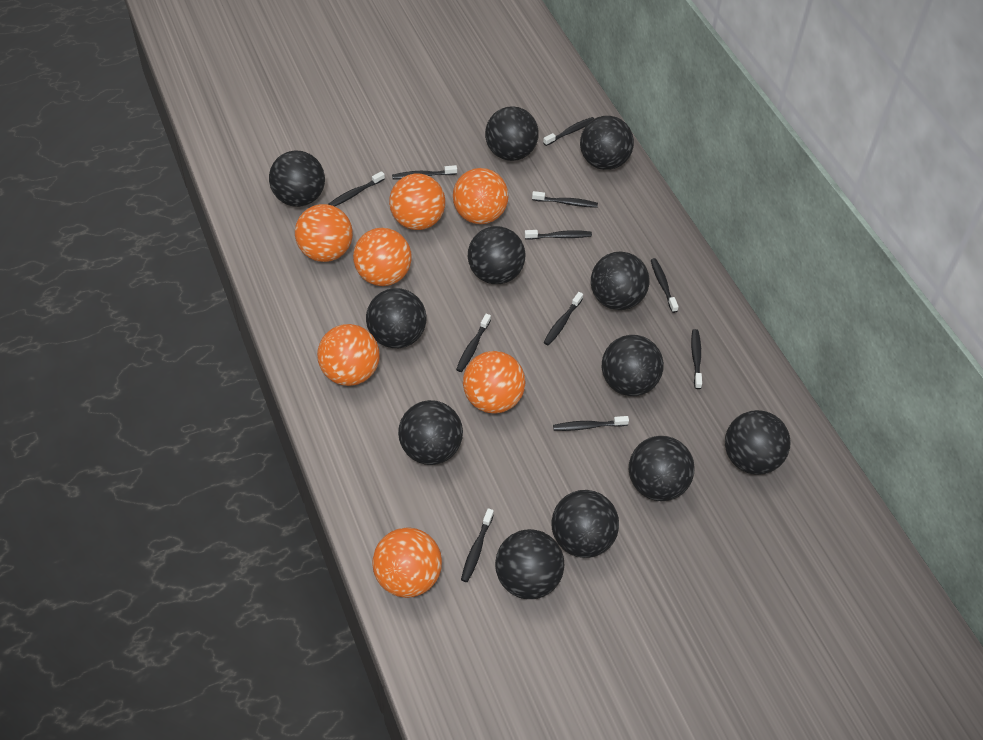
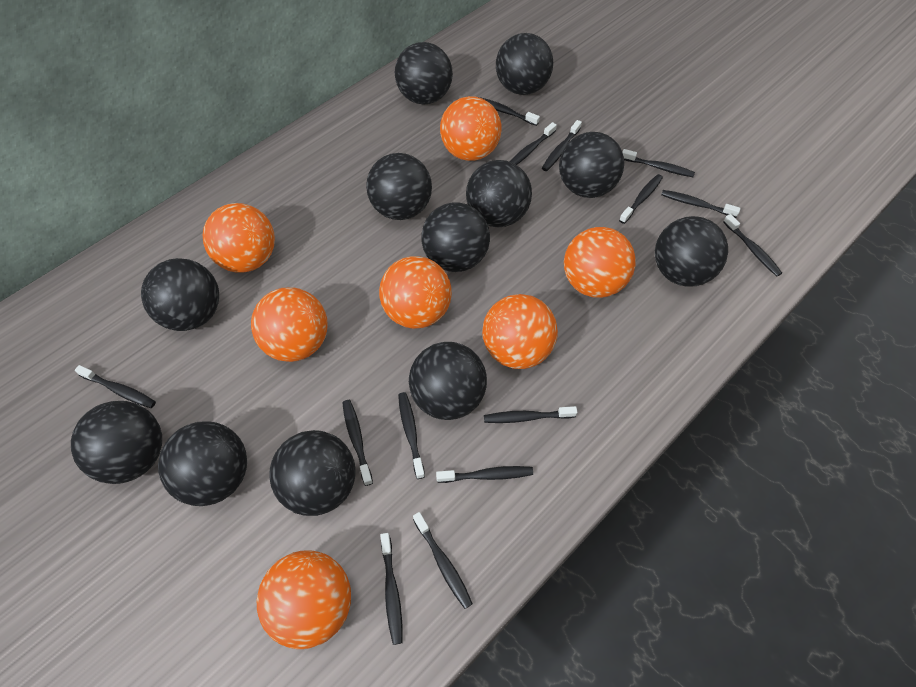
black toothbrush: 11 -> 14

